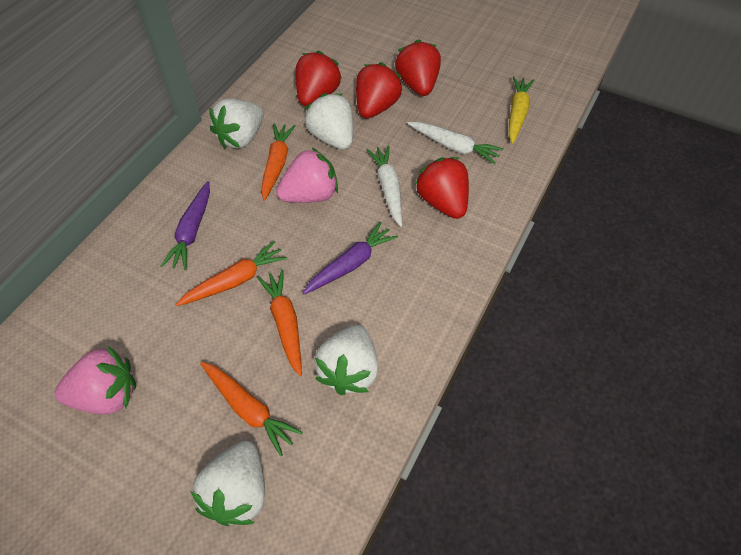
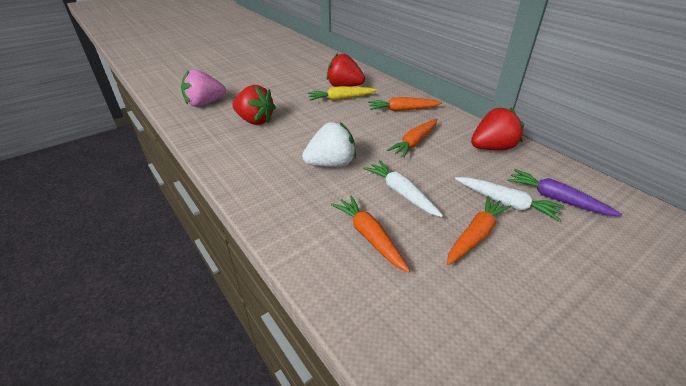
pink strawberry: 2 -> 1
purple carrot: 2 -> 1
red strawberry: 4 -> 3
white strawberry: 4 -> 1

